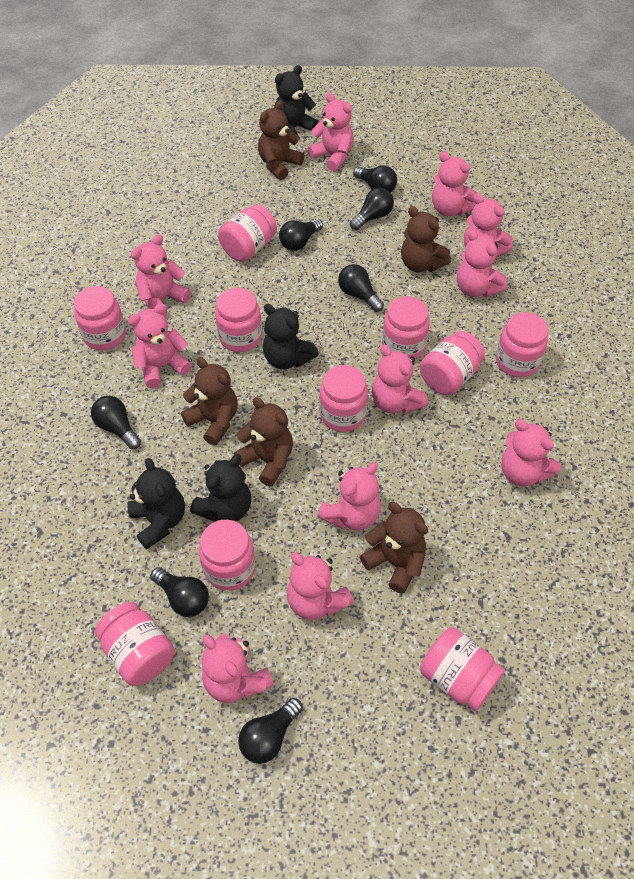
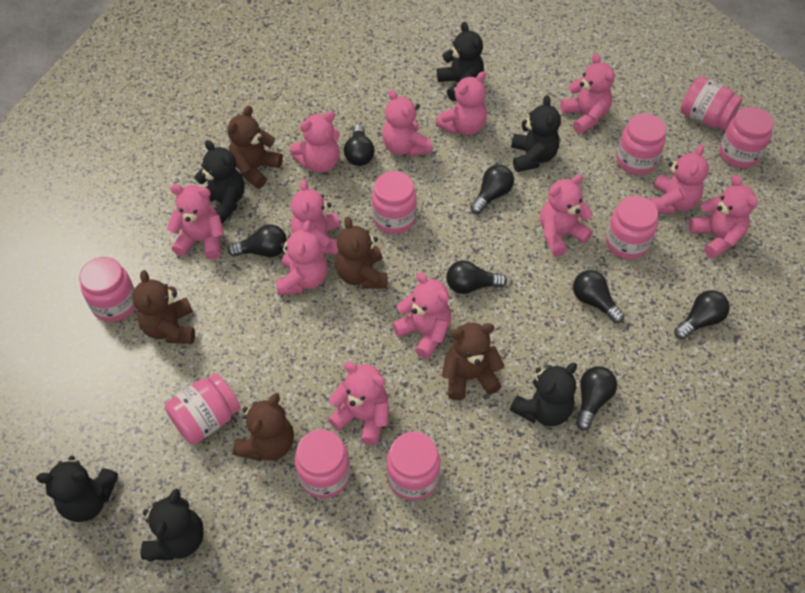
black teddy bear: 4 -> 6
pink jar: 10 -> 9
pink teddy bear: 11 -> 12

